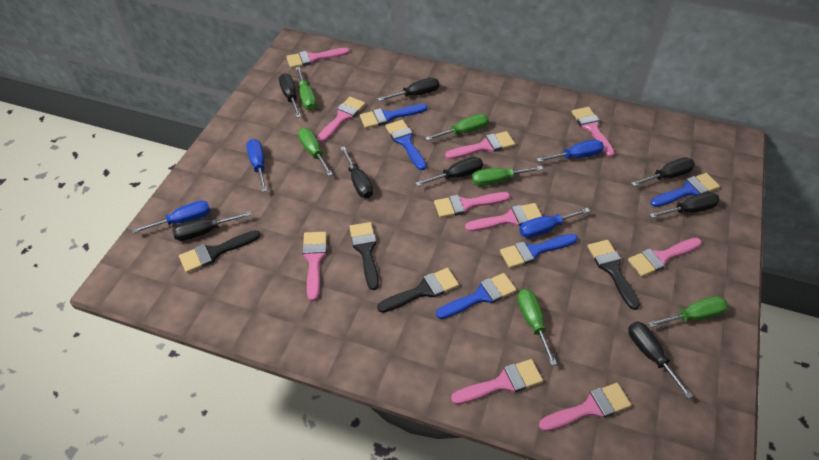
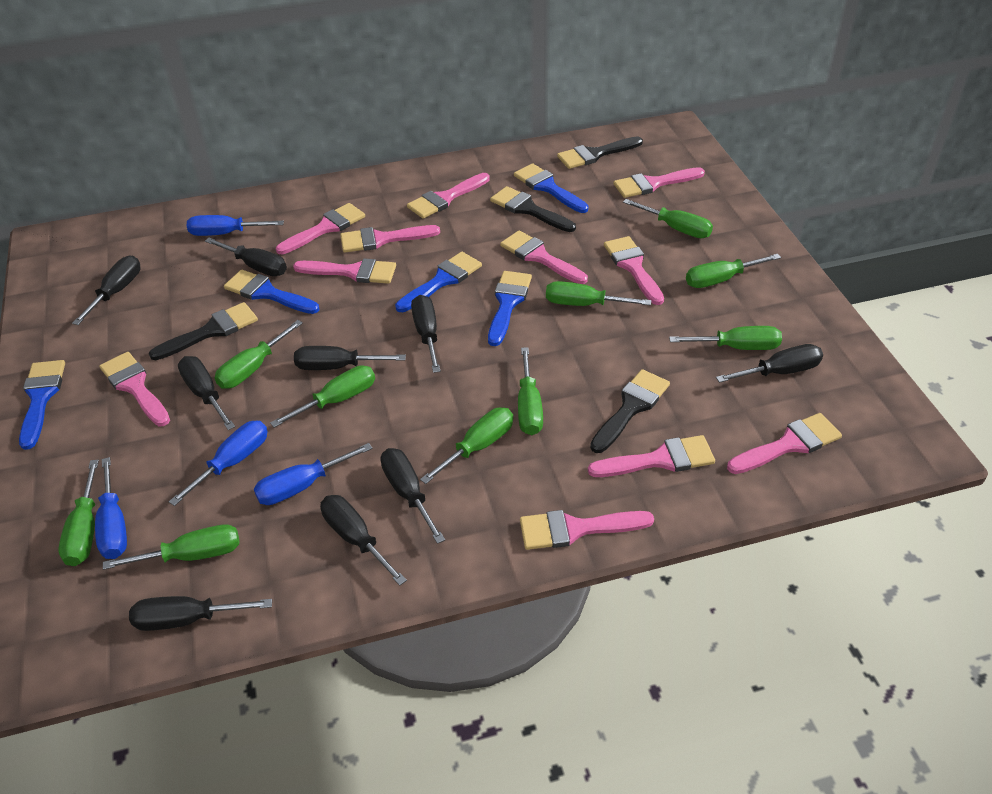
black screwdriver: 8 -> 9
green screwdriver: 6 -> 10
pink brush: 10 -> 11

